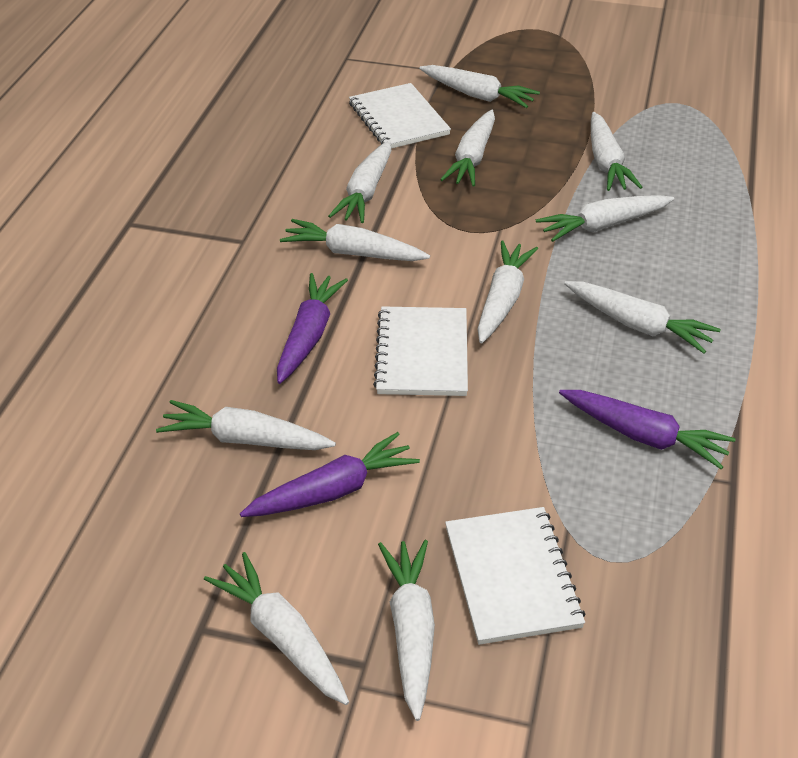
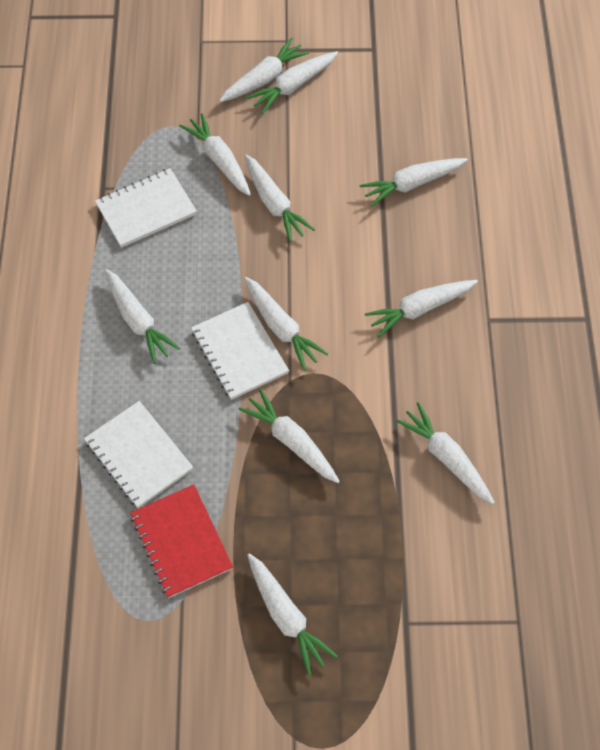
purple carrot: 3 -> 0
red notebook: 0 -> 1

